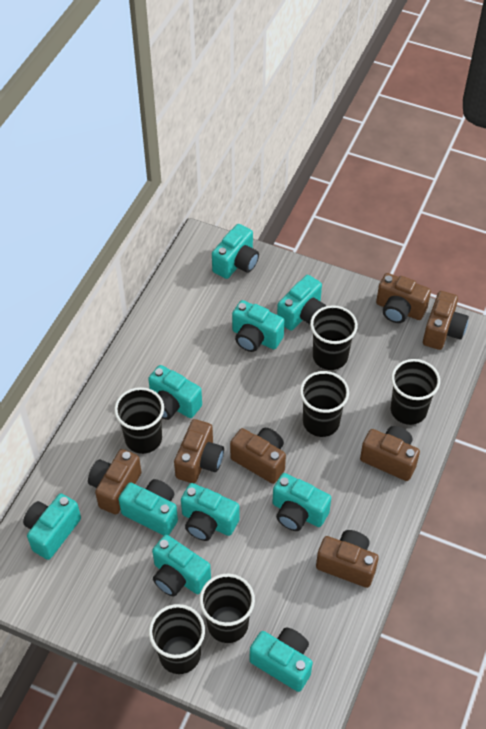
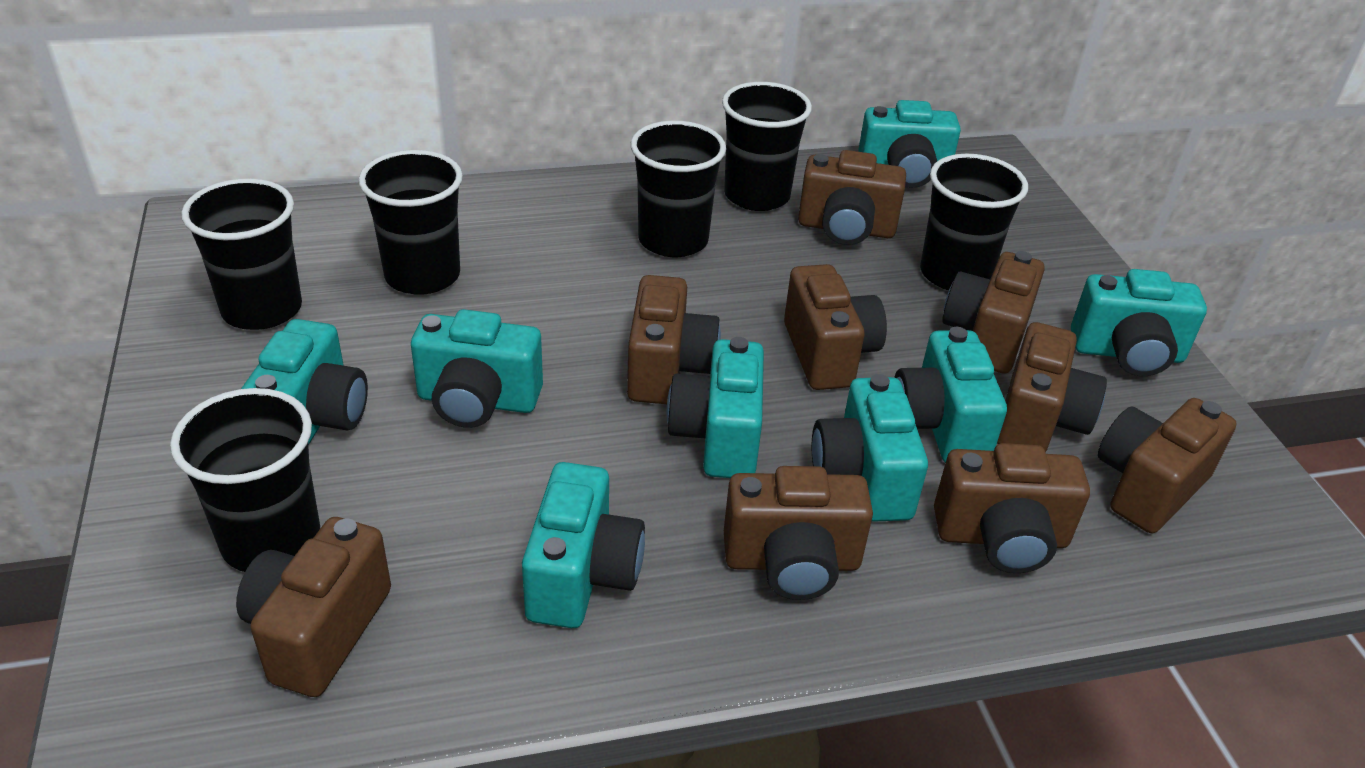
brown camera: 7 -> 9
turquoise camera: 10 -> 8

